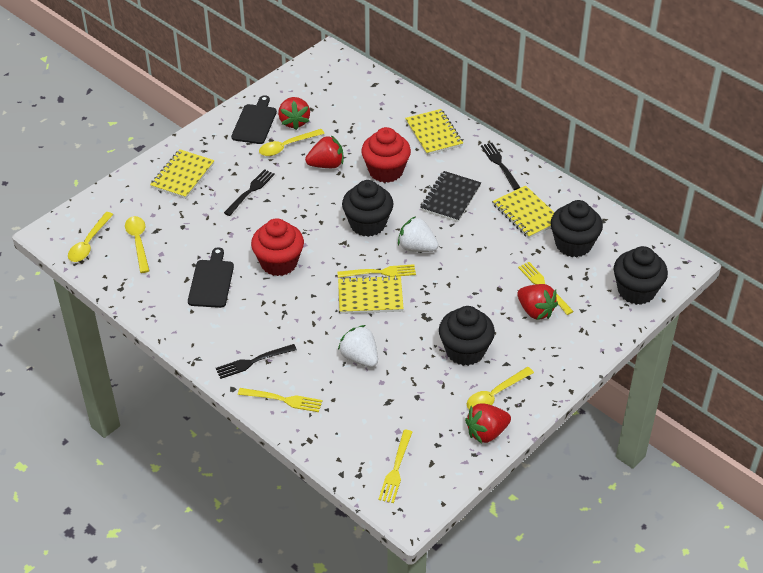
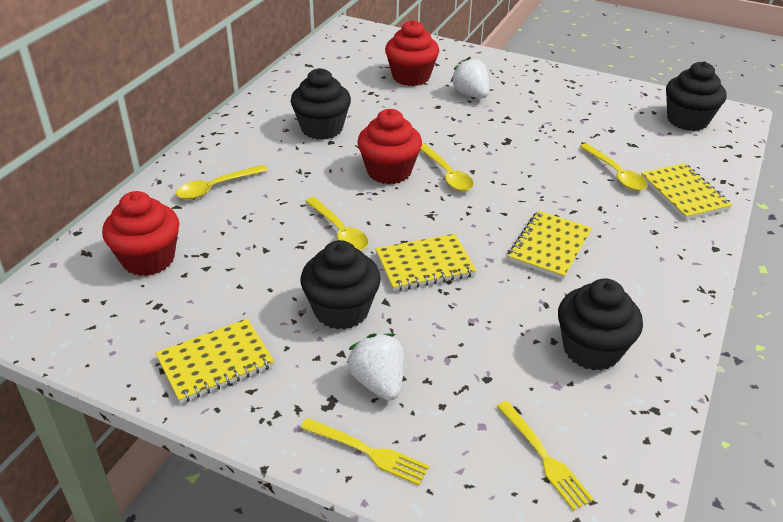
black cutting board: 2 -> 0
black fork: 3 -> 0
black notebook: 1 -> 0
red cupcake: 2 -> 3
red strawberry: 4 -> 0
yellow fork: 4 -> 2

